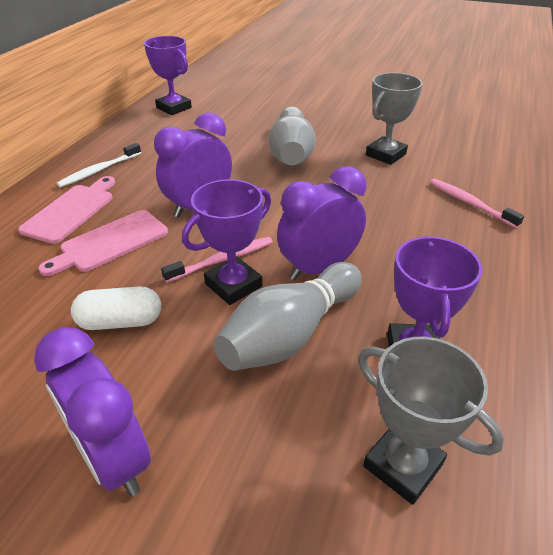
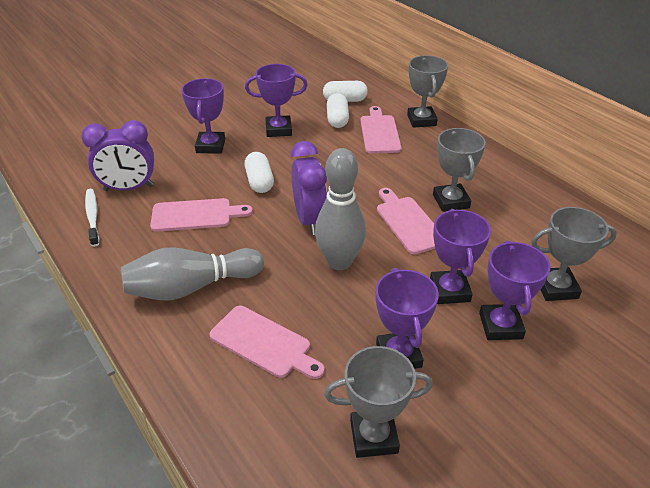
grey trophy: 2 -> 4
pink cutting board: 2 -> 4
pink toothbrush: 2 -> 0
purple clock: 3 -> 2
purple trophy: 3 -> 5
white capsule: 1 -> 3

